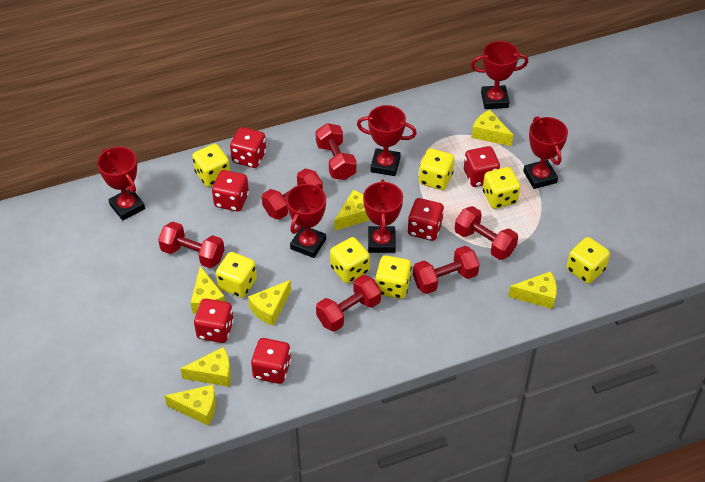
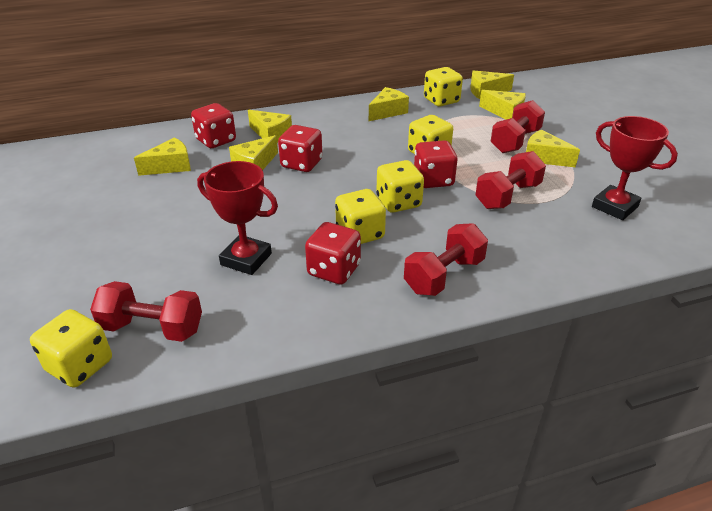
red dice: 6 -> 4
red dumbbell: 6 -> 4
red trophy: 6 -> 2
yellow dice: 7 -> 5

